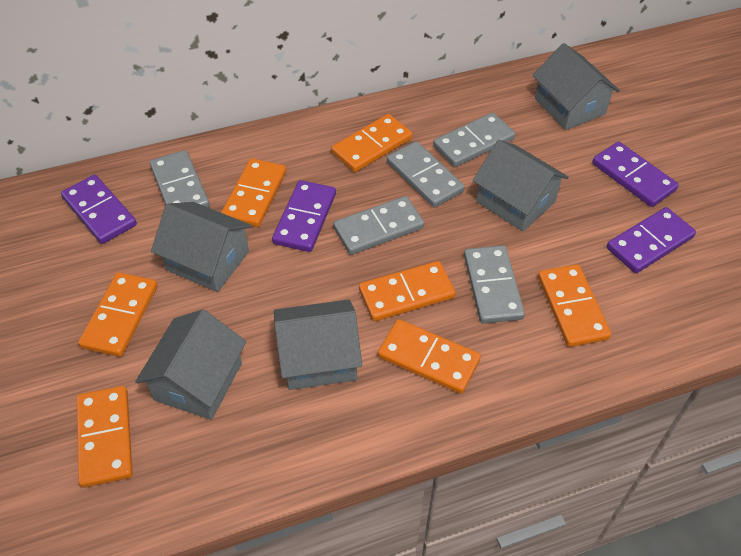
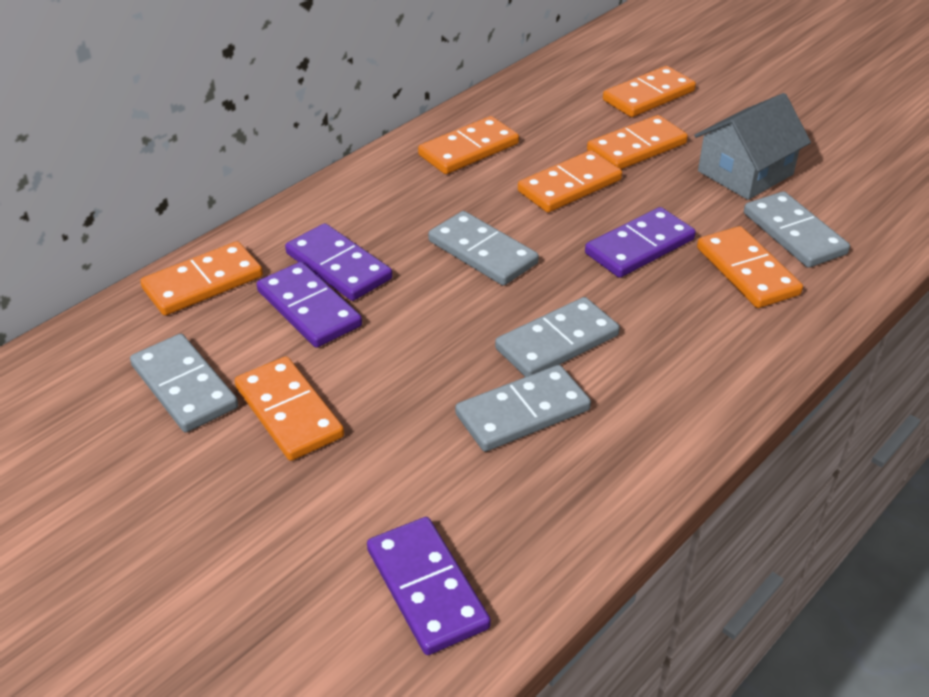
grey house: 5 -> 1

